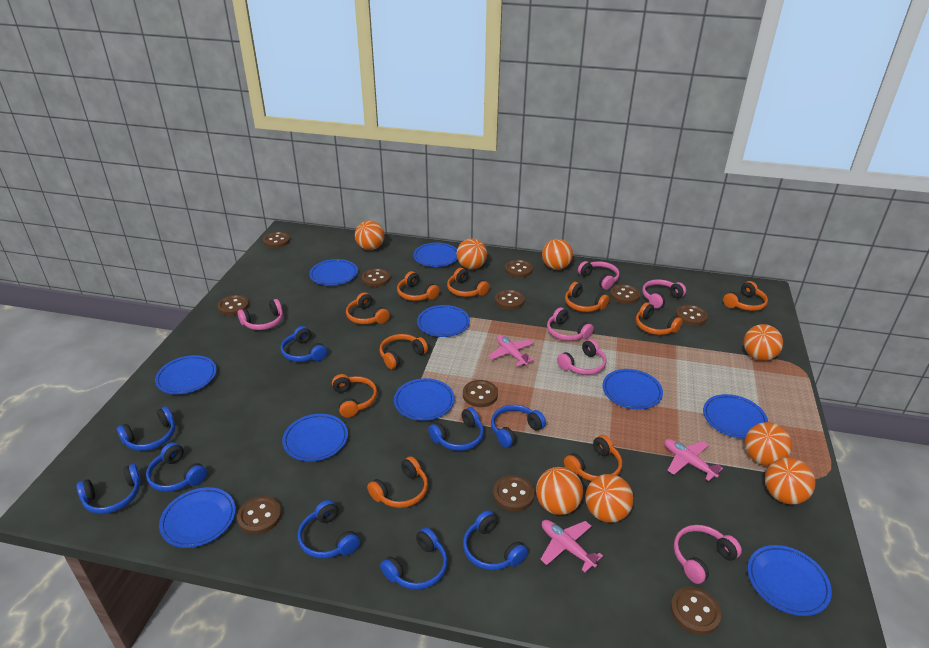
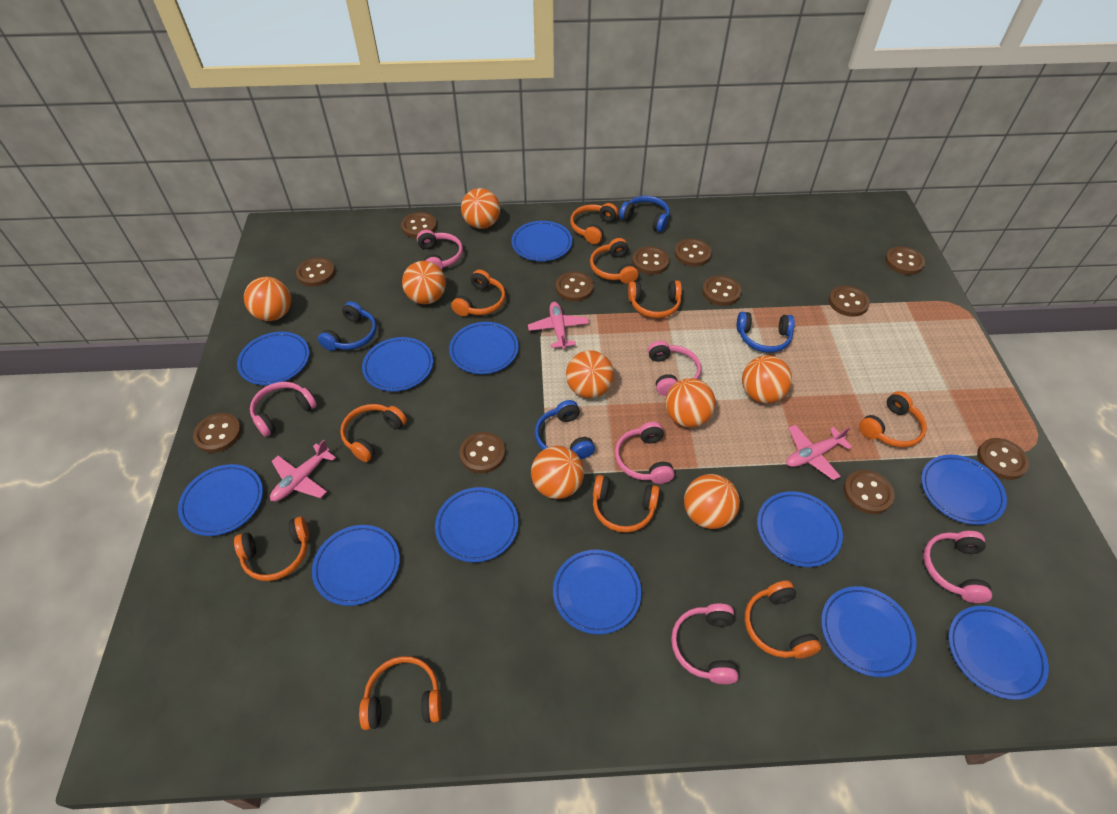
blue headphones: 9 -> 4
blue plate: 10 -> 12
brown button: 11 -> 12

